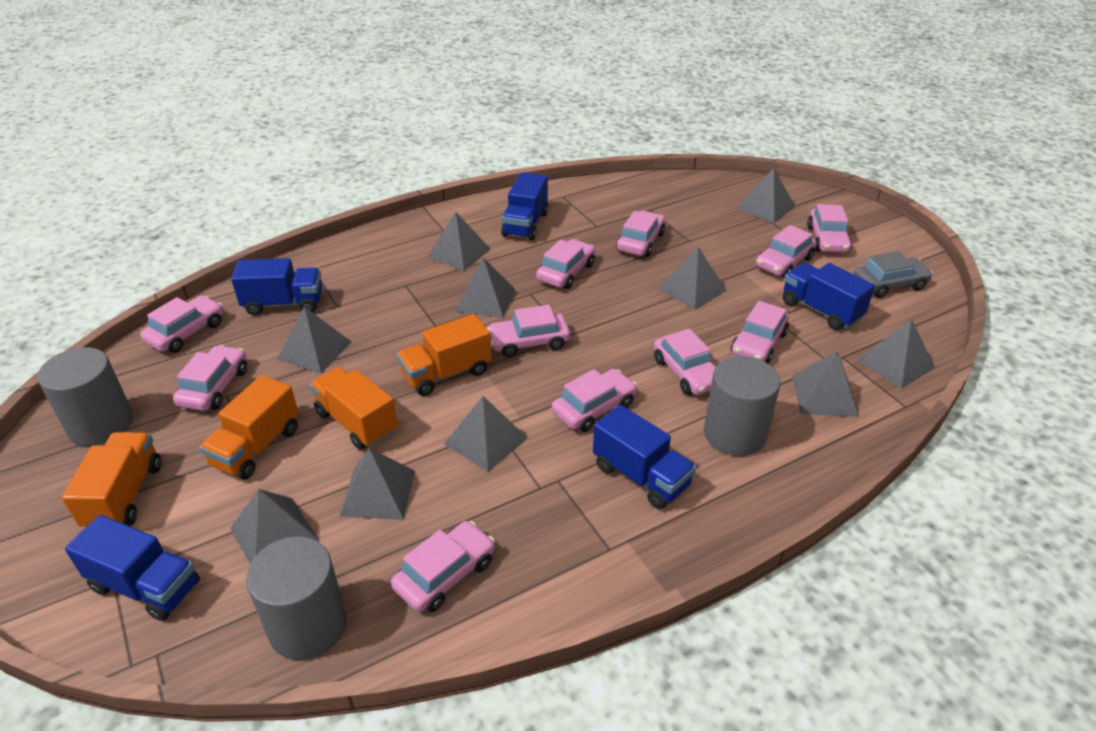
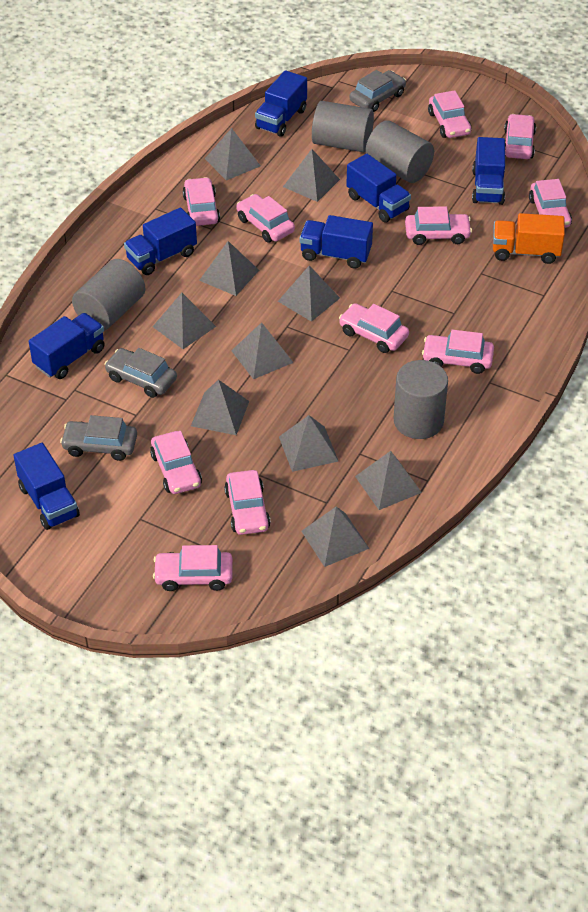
blue truck: 5 -> 7
grey car: 1 -> 3
grey cylinder: 3 -> 4
orange truck: 4 -> 1

